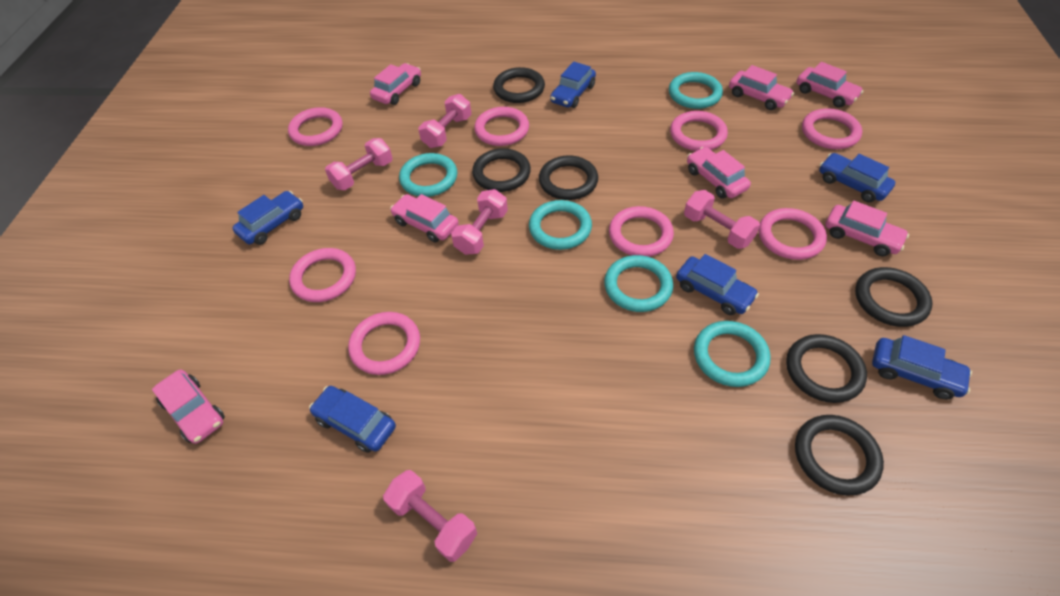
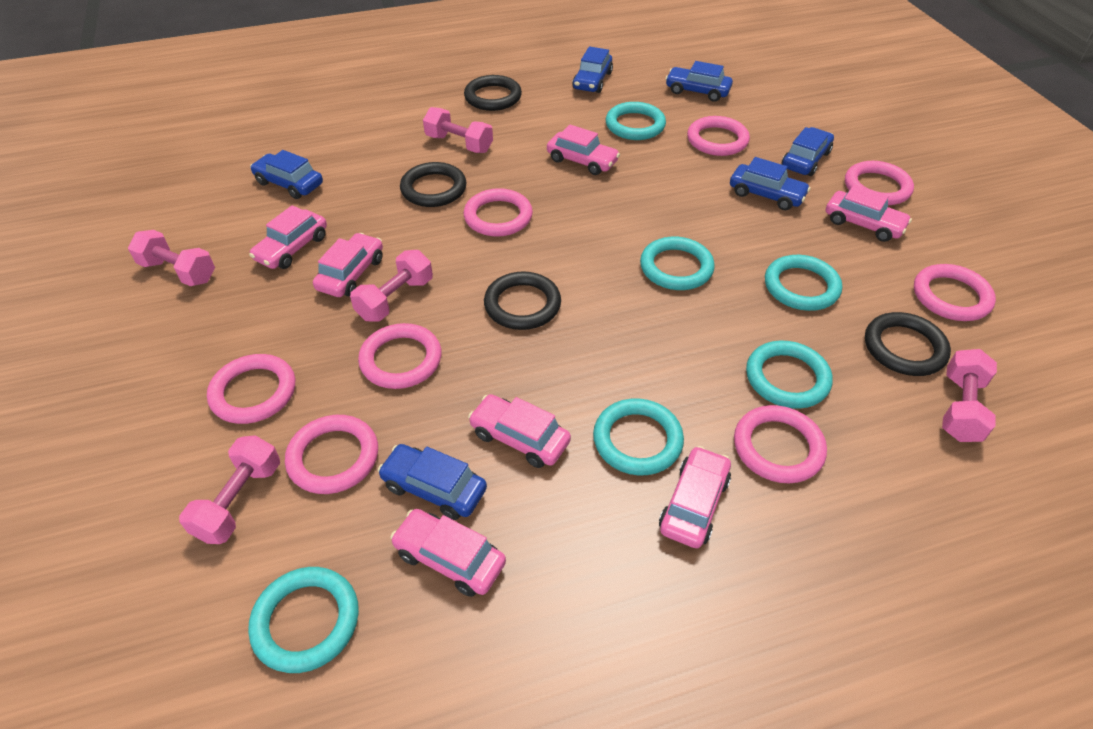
black ring: 6 -> 4
turquoise ring: 5 -> 6

